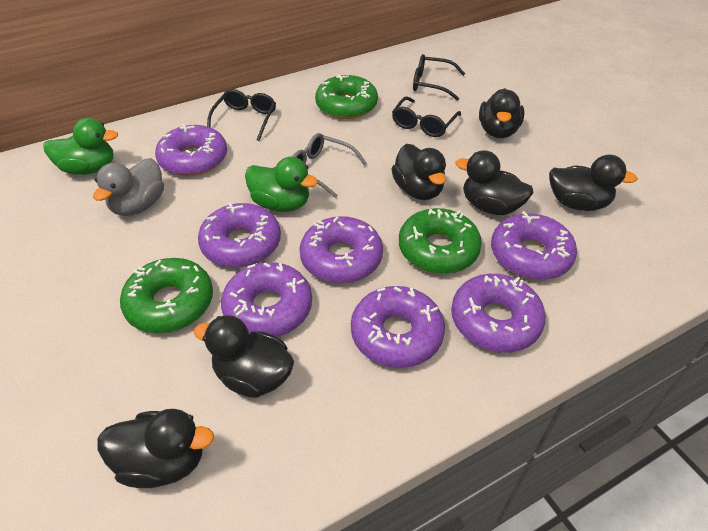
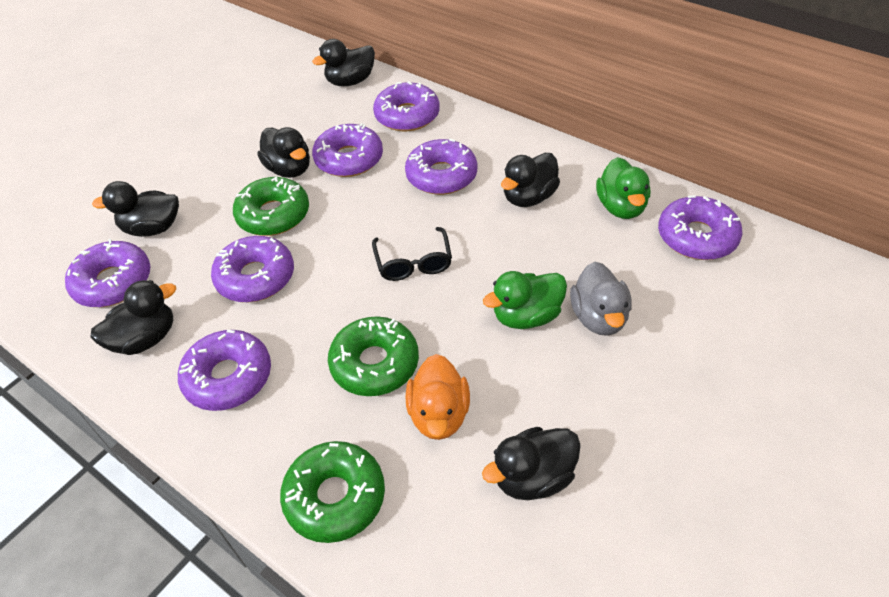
black glasses: 3 -> 1
grey glasses: 1 -> 0
orange duck: 0 -> 1

